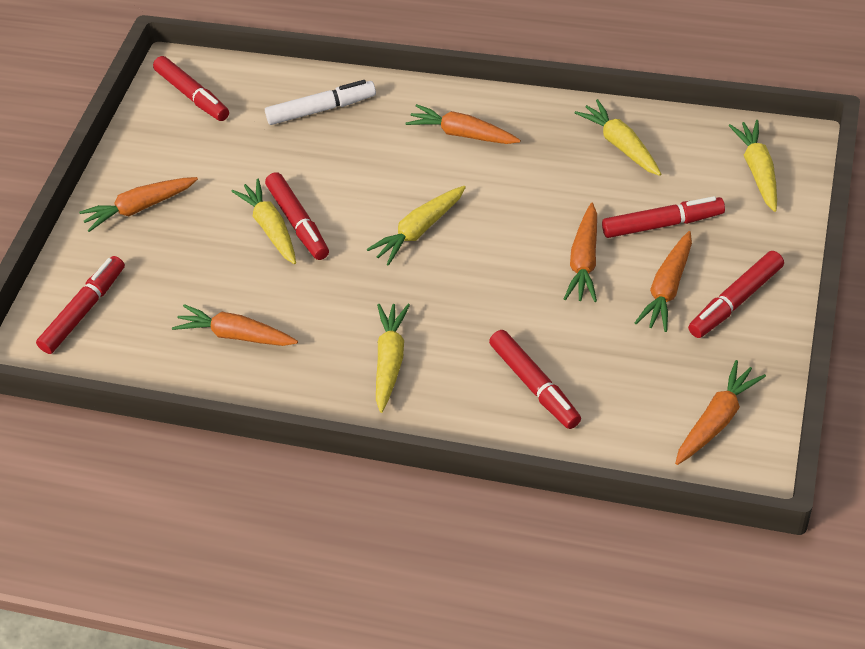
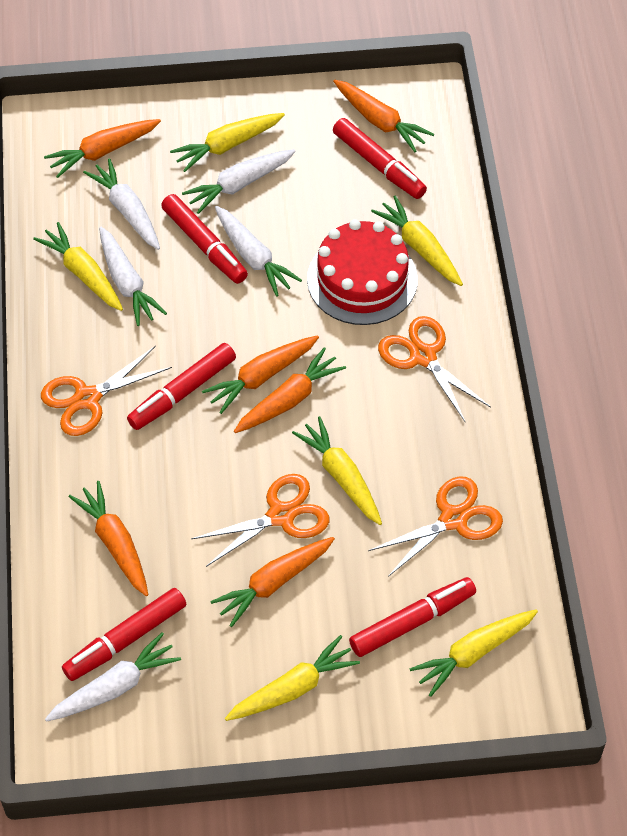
orange scissors: 0 -> 4
red cake: 0 -> 1
red marker: 6 -> 5
white carrot: 0 -> 5
white marker: 1 -> 0
yellow carrot: 5 -> 6

